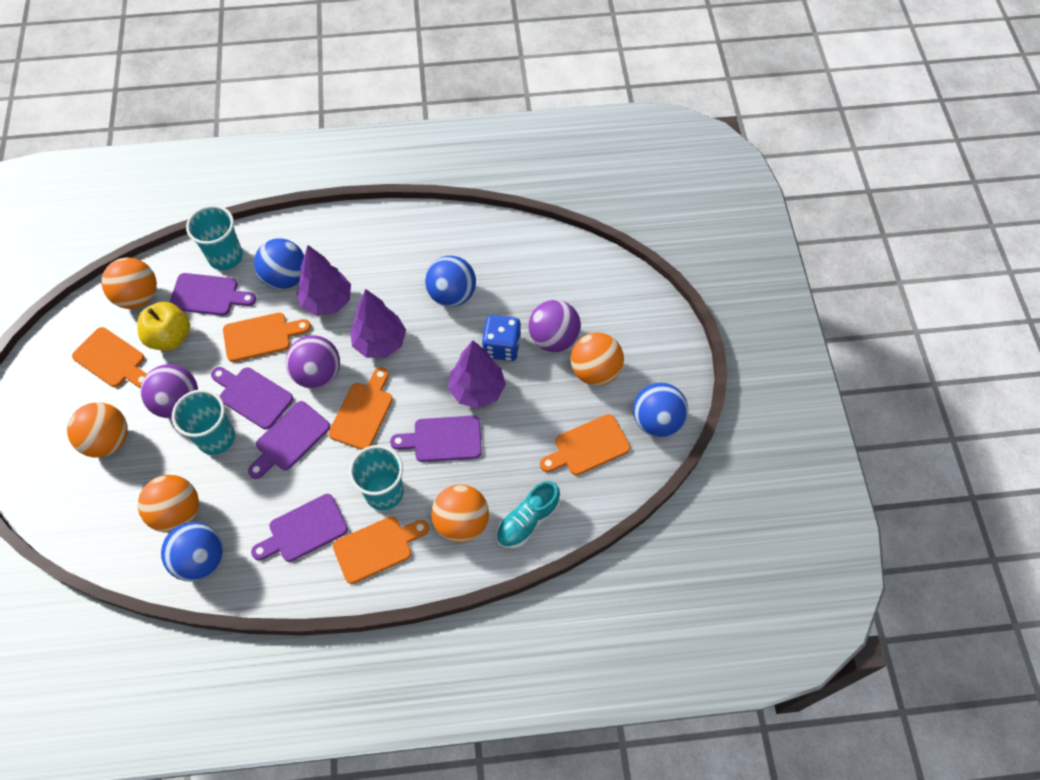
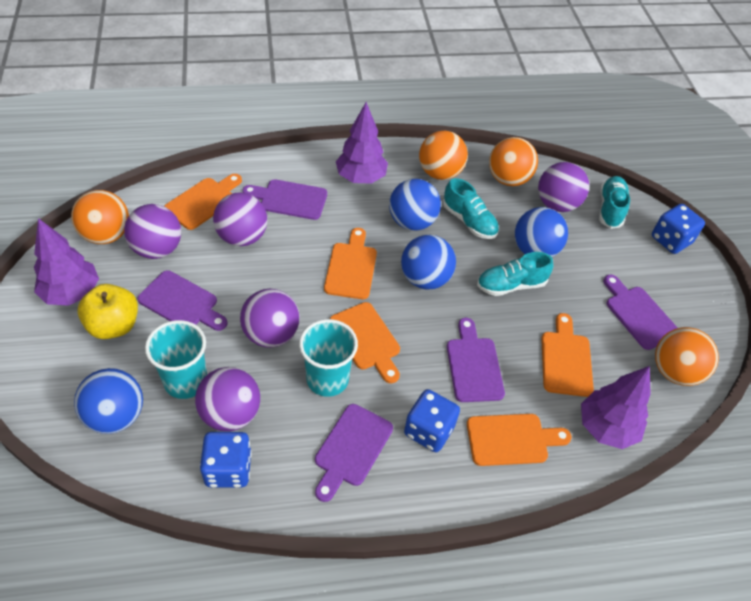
blue dice: 1 -> 3
orange ball: 5 -> 4
purple ball: 3 -> 5
turquoise cup: 3 -> 2
turquoise shoe: 1 -> 3

